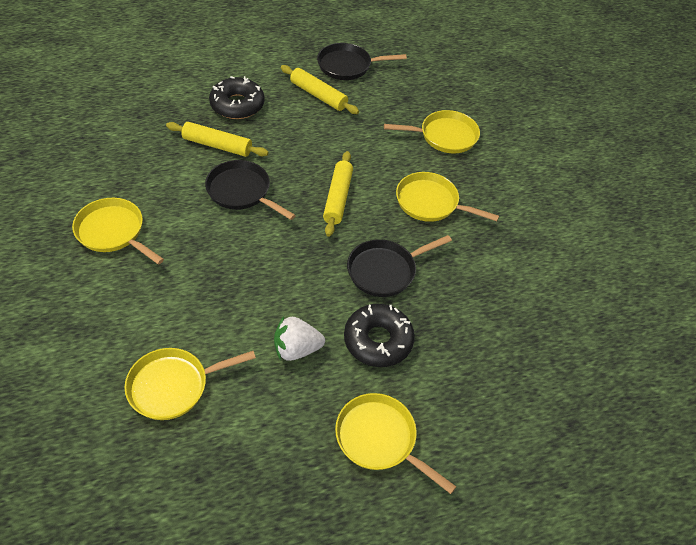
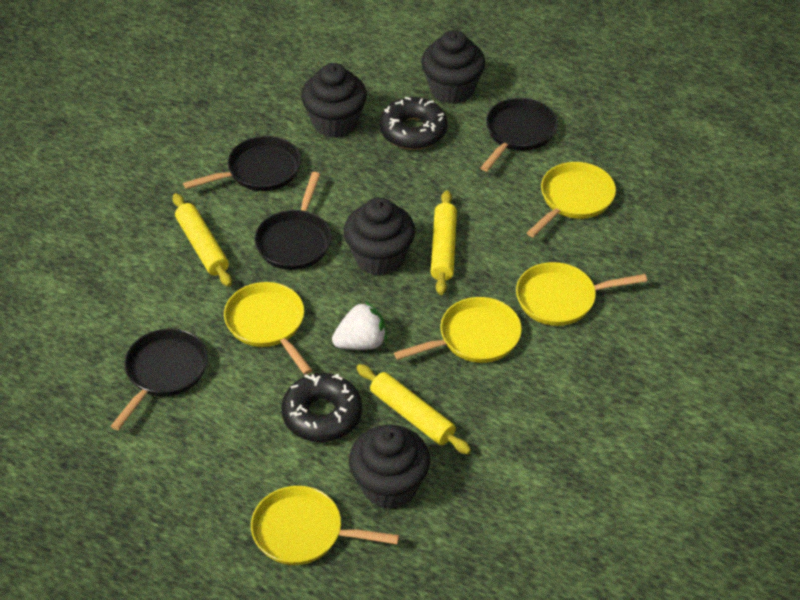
black cupcake: 0 -> 4
black pan: 3 -> 4

